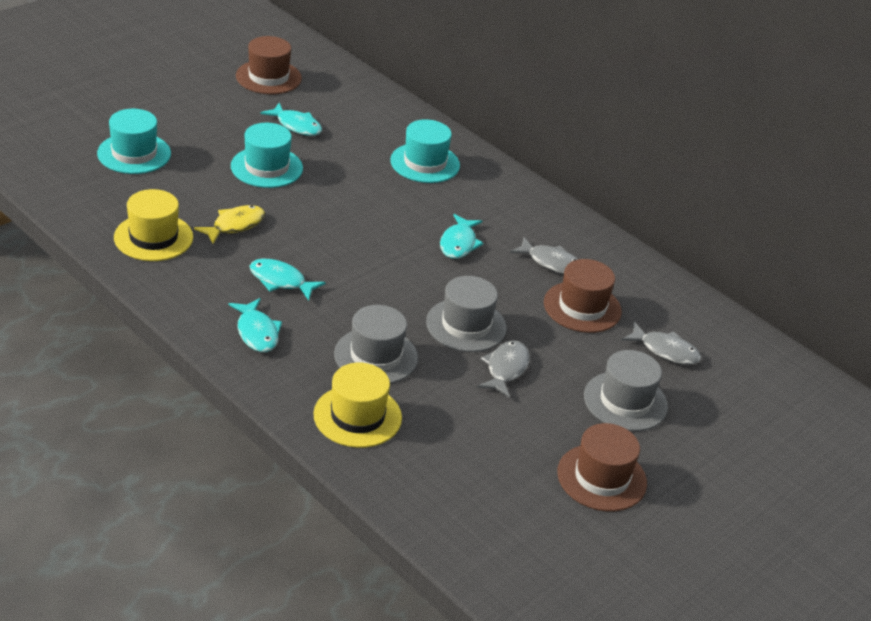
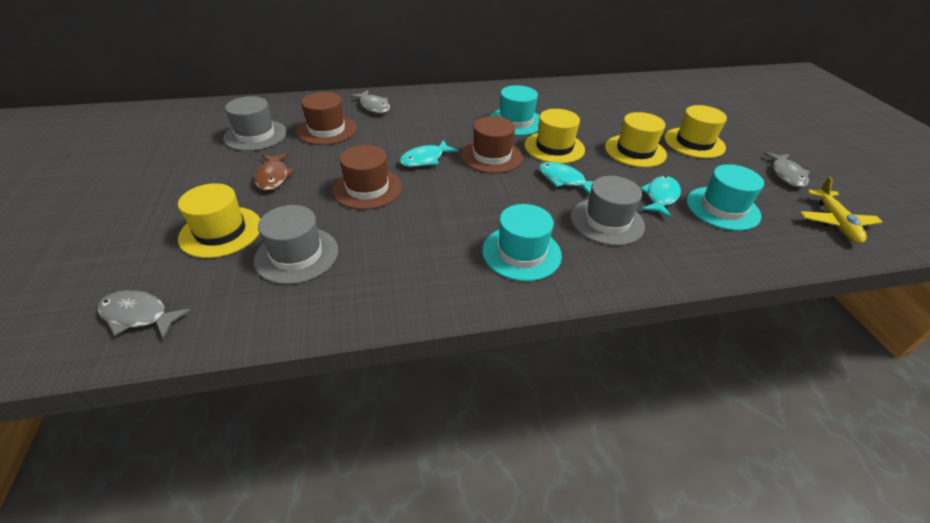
brown fish: 0 -> 1
turquoise fish: 4 -> 3
yellow fish: 1 -> 0
yellow hat: 2 -> 4
yellow plane: 0 -> 1

